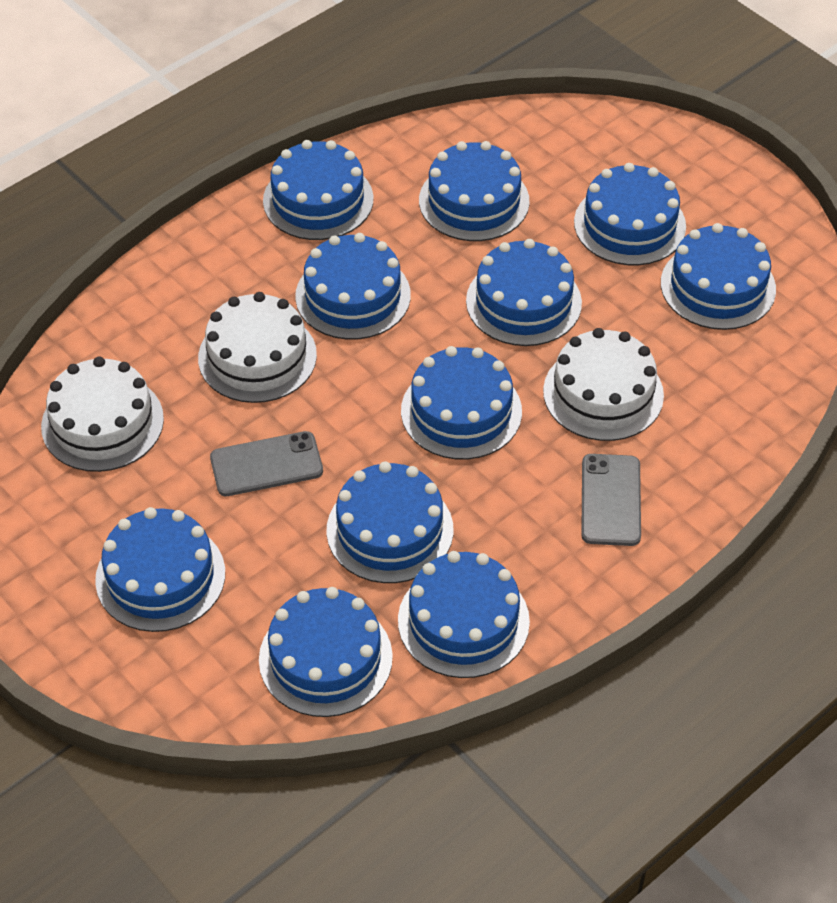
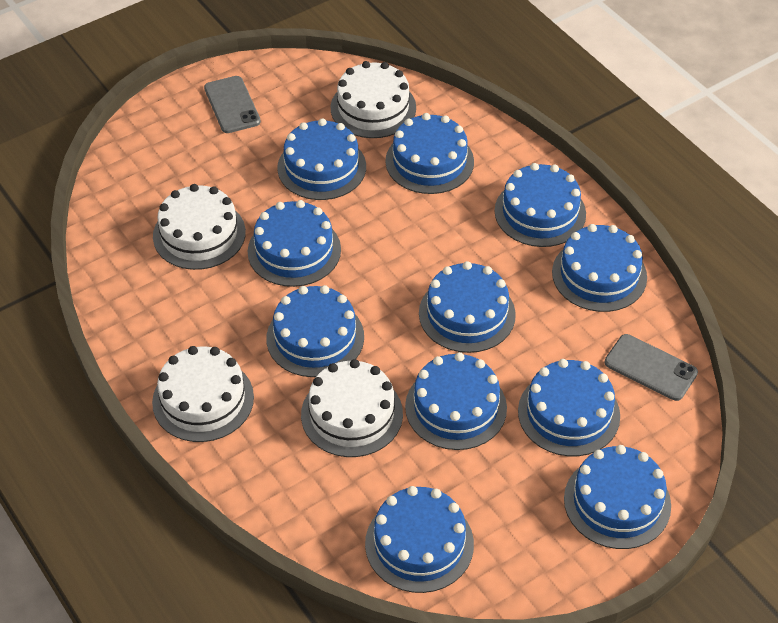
white cake: 3 -> 4

